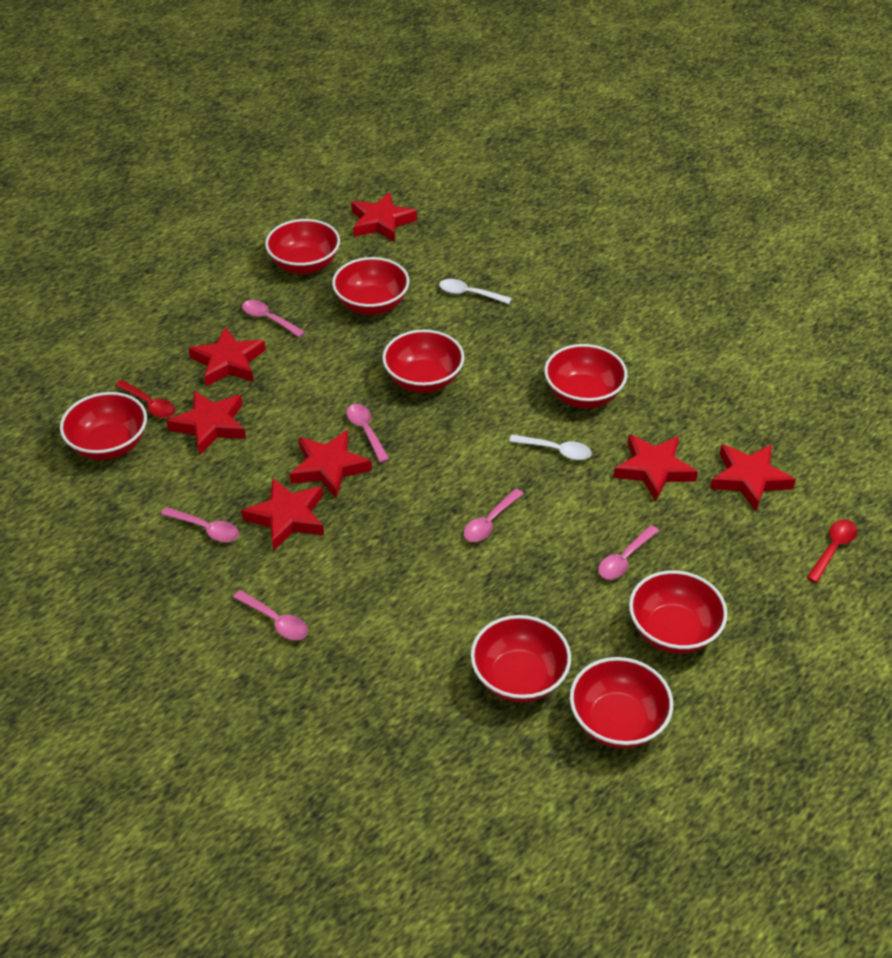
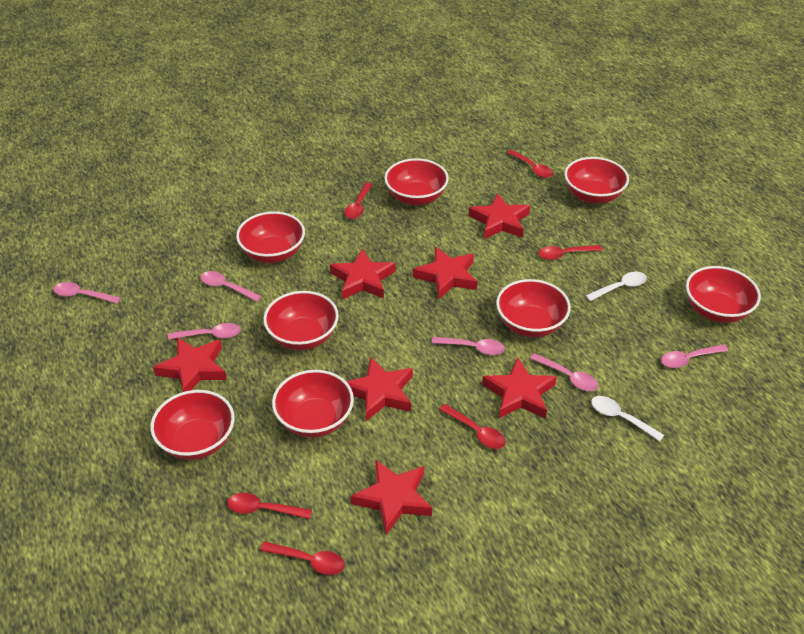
red spoon: 2 -> 6

